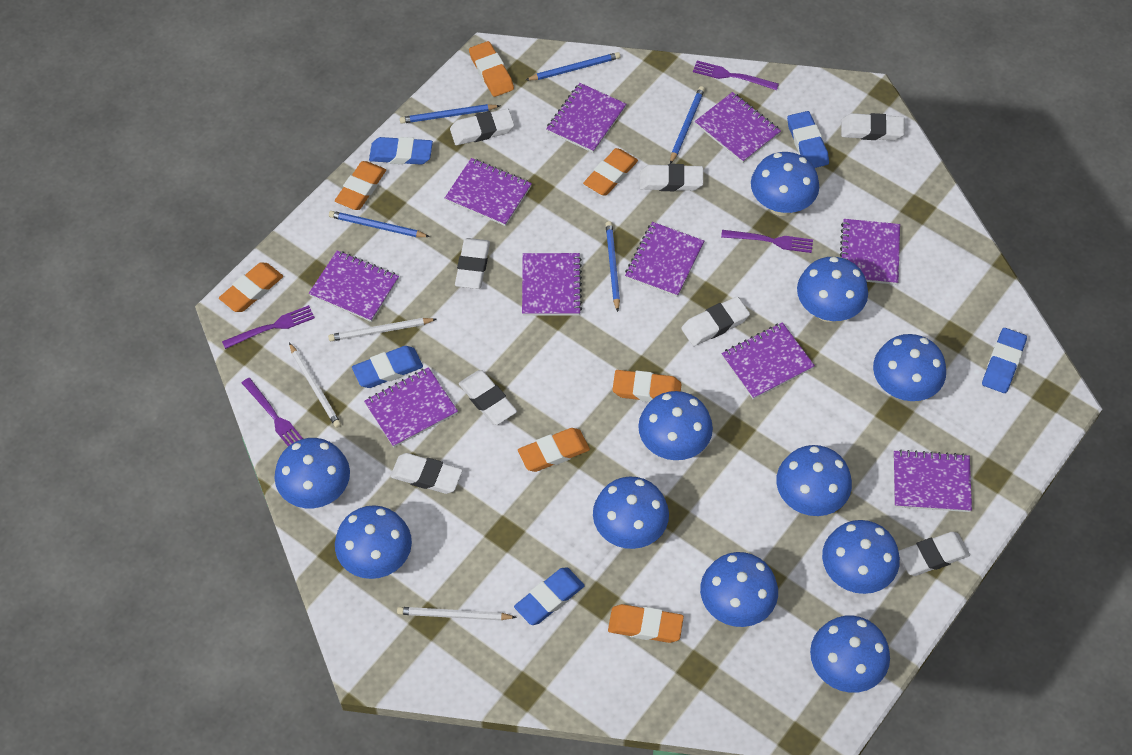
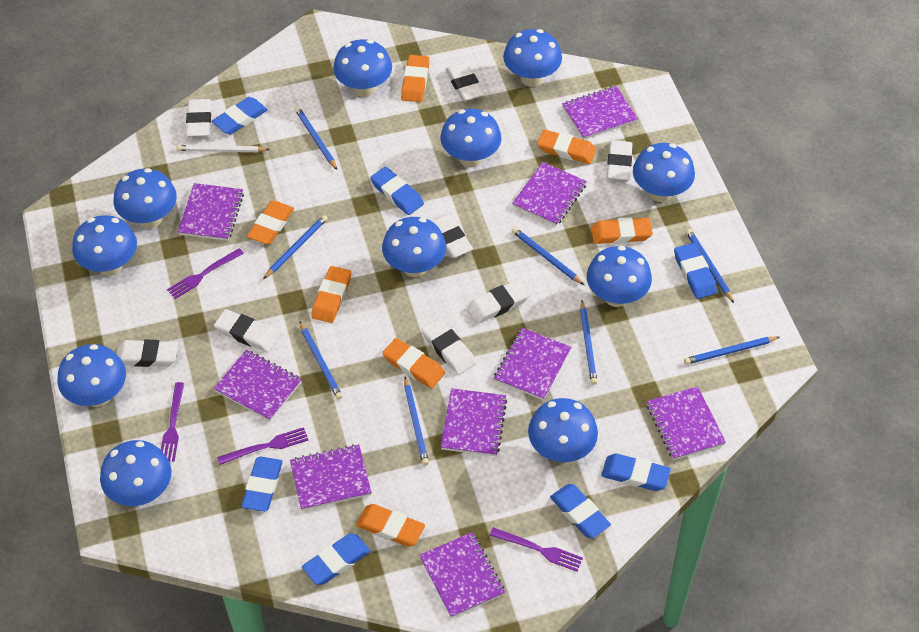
blue eraser: 5 -> 7
blue pencil: 5 -> 8
purple notebook: 10 -> 9
white pencil: 3 -> 1

